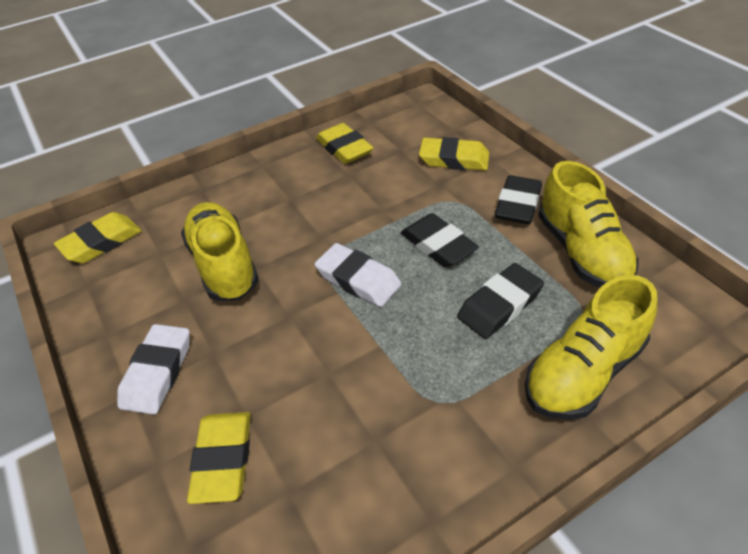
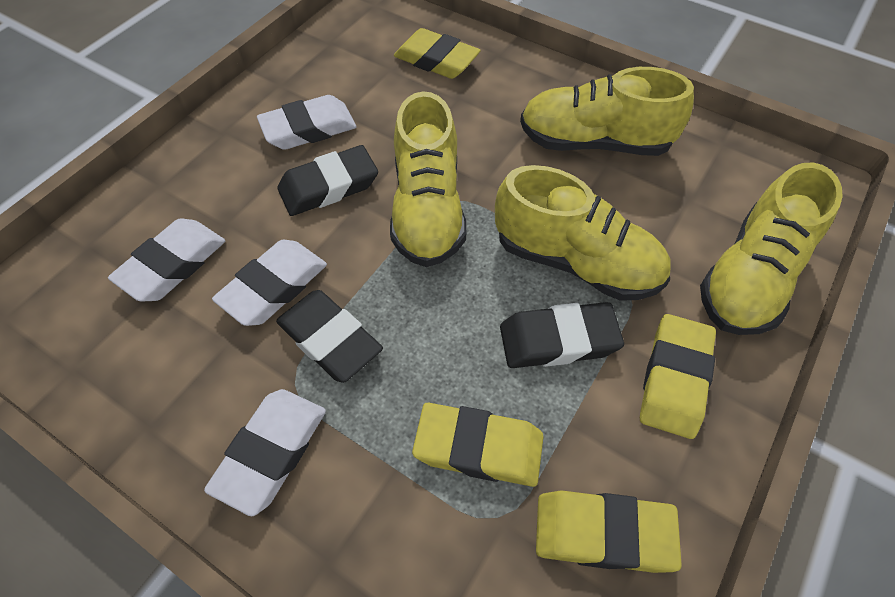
white eraser: 2 -> 4
yellow shoe: 3 -> 4

